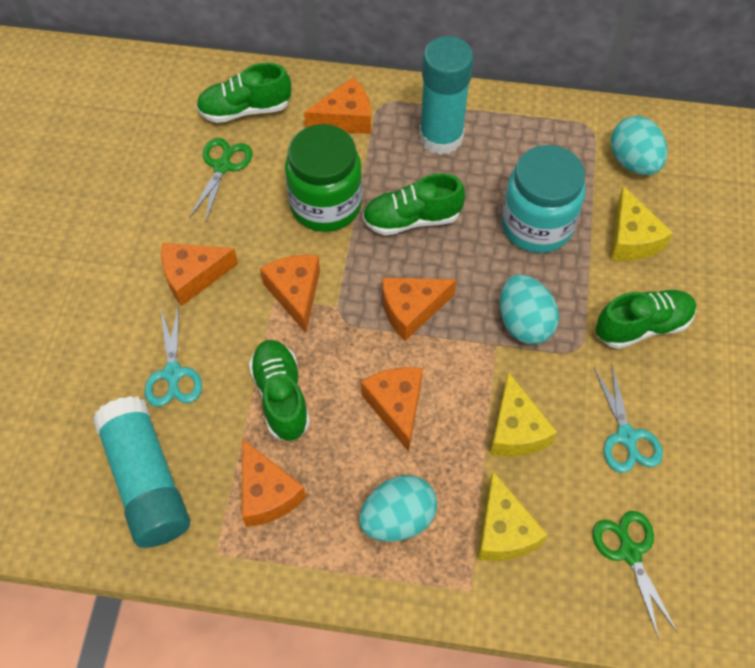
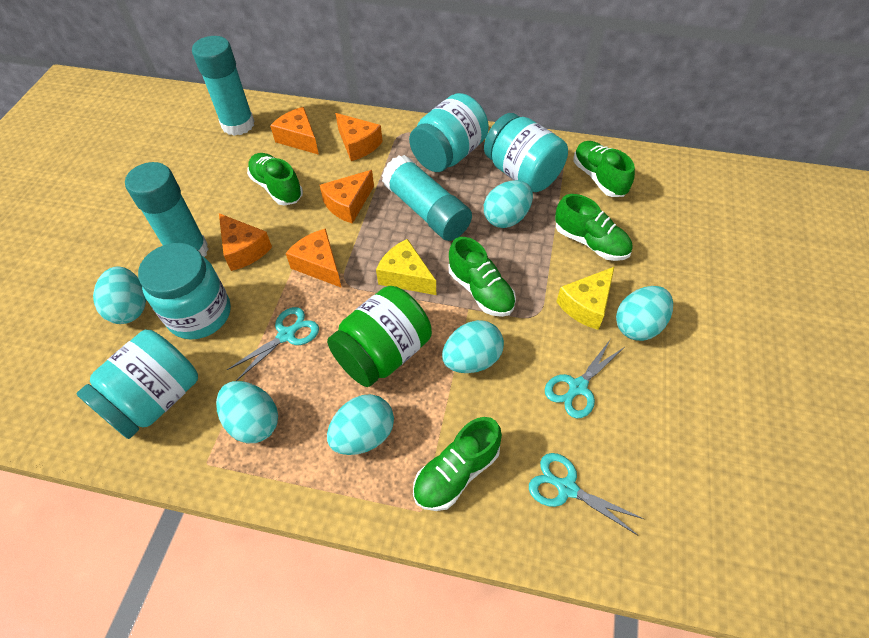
green scissors: 2 -> 0
green shoe: 4 -> 5
orange cheese: 6 -> 5
turquoise egg: 3 -> 6
turquoise glue stick: 2 -> 3
turquoise jar: 1 -> 4
turquoise scissors: 2 -> 3
yellow cheese: 3 -> 2

